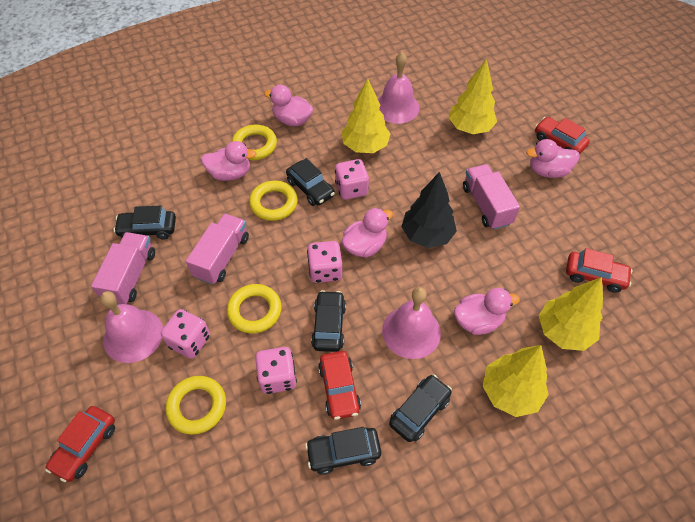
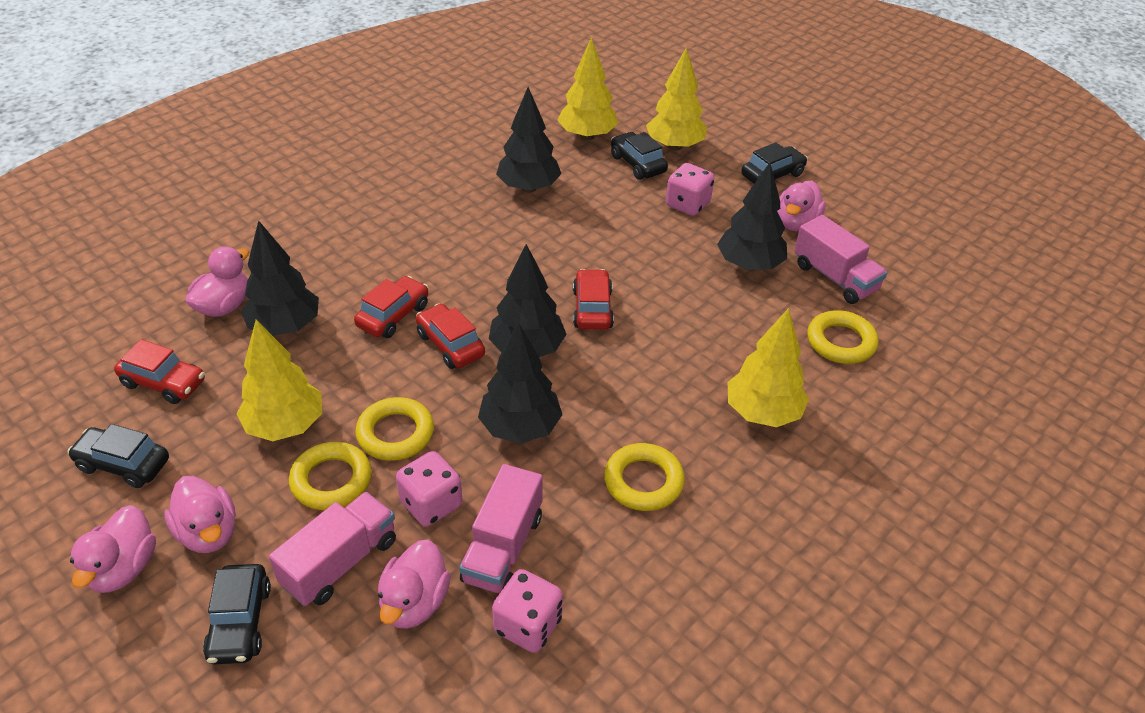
black car: 5 -> 4
black tree: 1 -> 5
pink bell: 3 -> 0
pink dice: 4 -> 3

